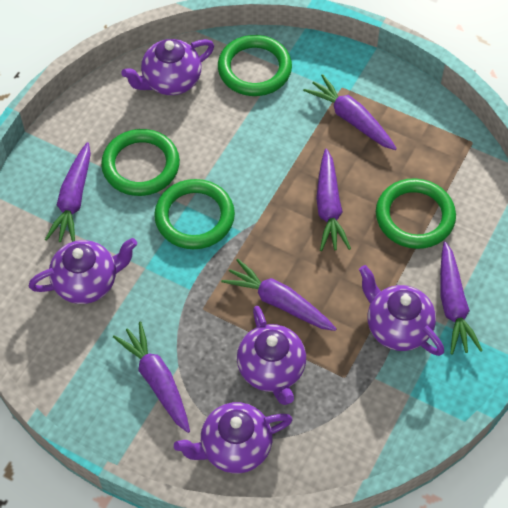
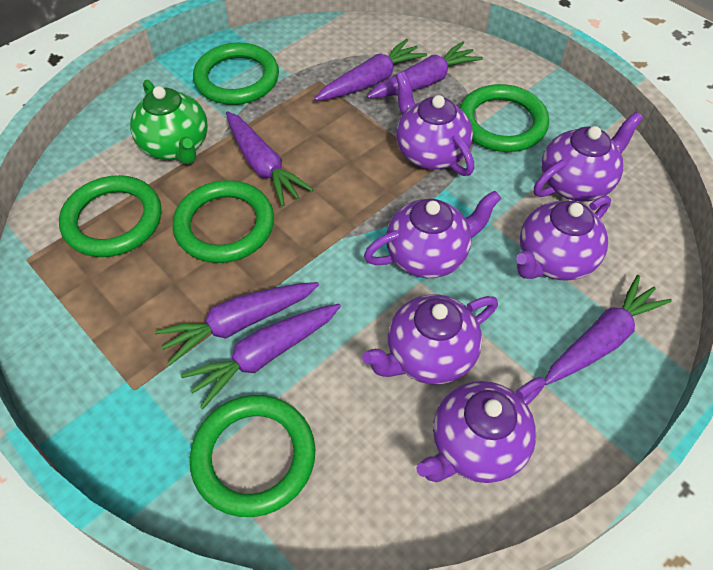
green ring: 4 -> 5
green teapot: 0 -> 1
purple teapot: 5 -> 6

